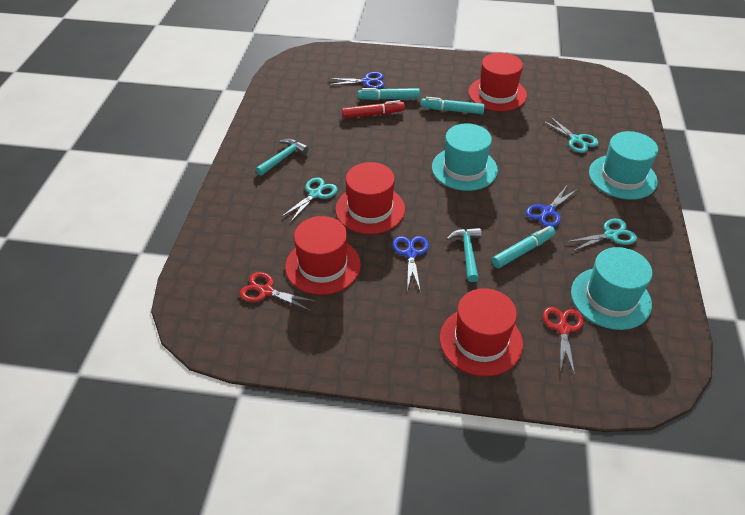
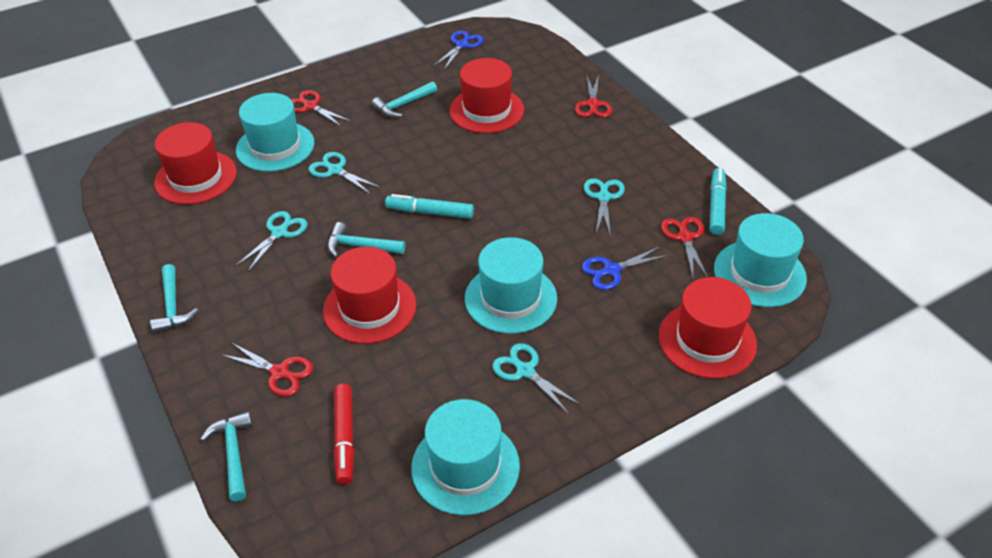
blue scissors: 3 -> 2
red scissors: 2 -> 4
turquoise hammer: 2 -> 4
turquoise hat: 3 -> 4
turquoise marker: 3 -> 2
turquoise scissors: 3 -> 4

